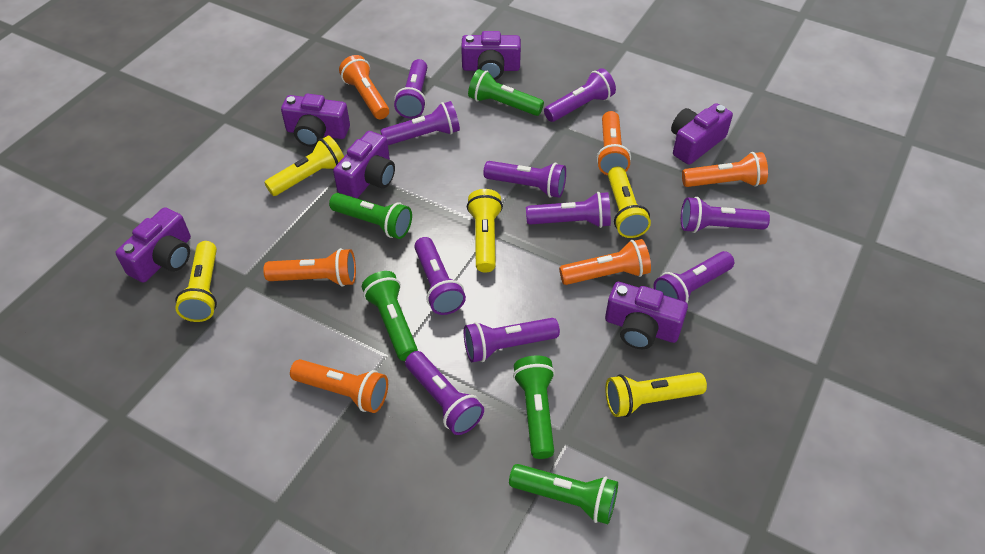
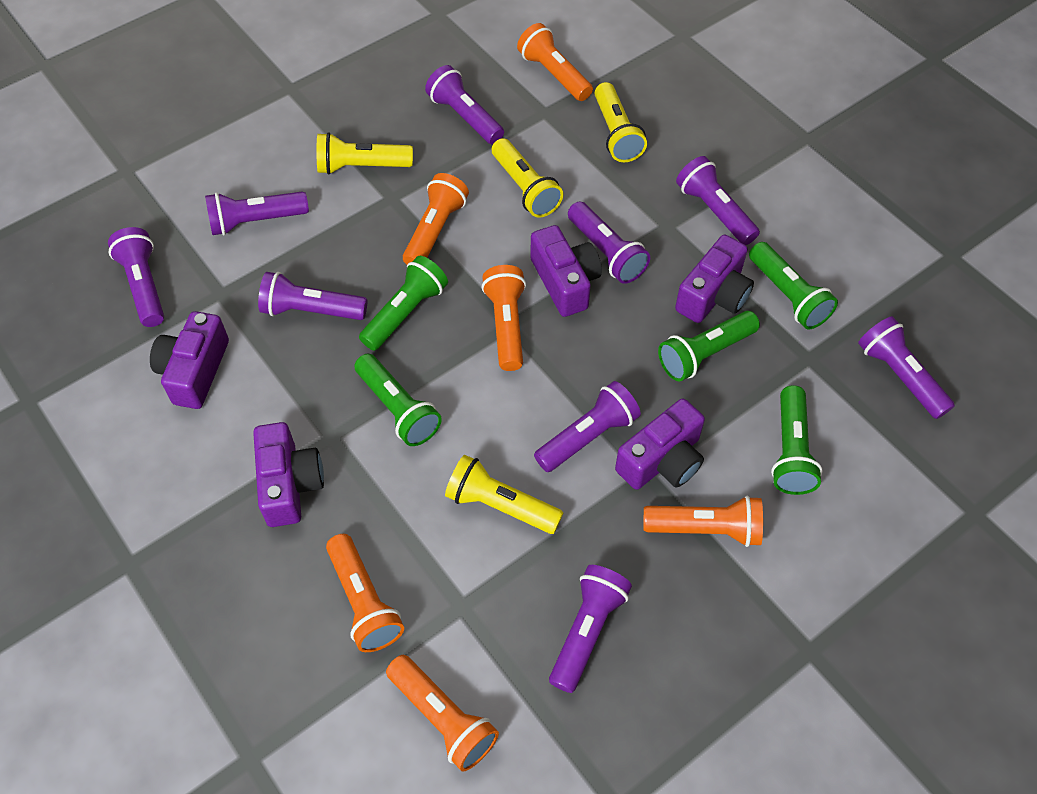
purple camera: 6 -> 5
purple flashlight: 10 -> 9
yellow flashlight: 5 -> 4

